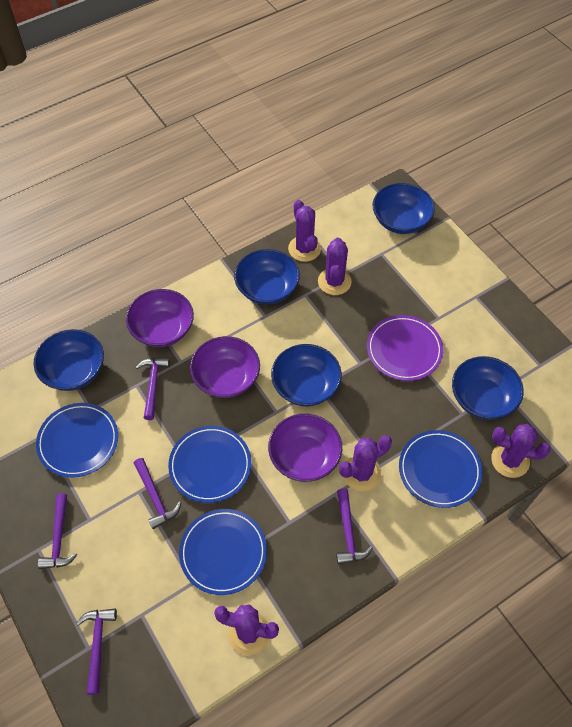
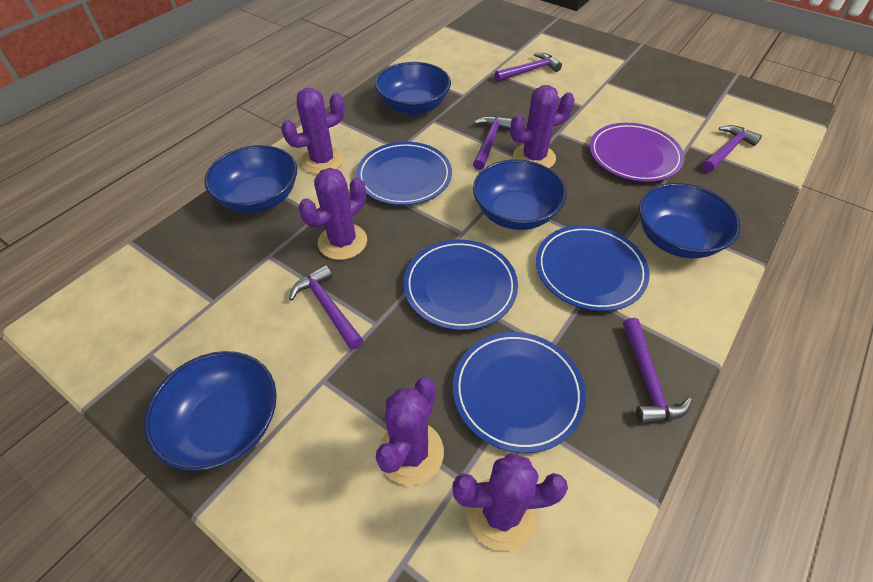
purple bowl: 3 -> 0

